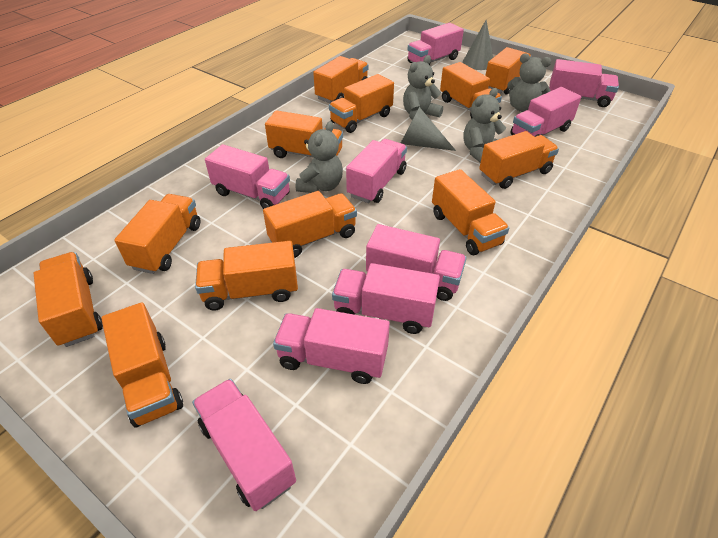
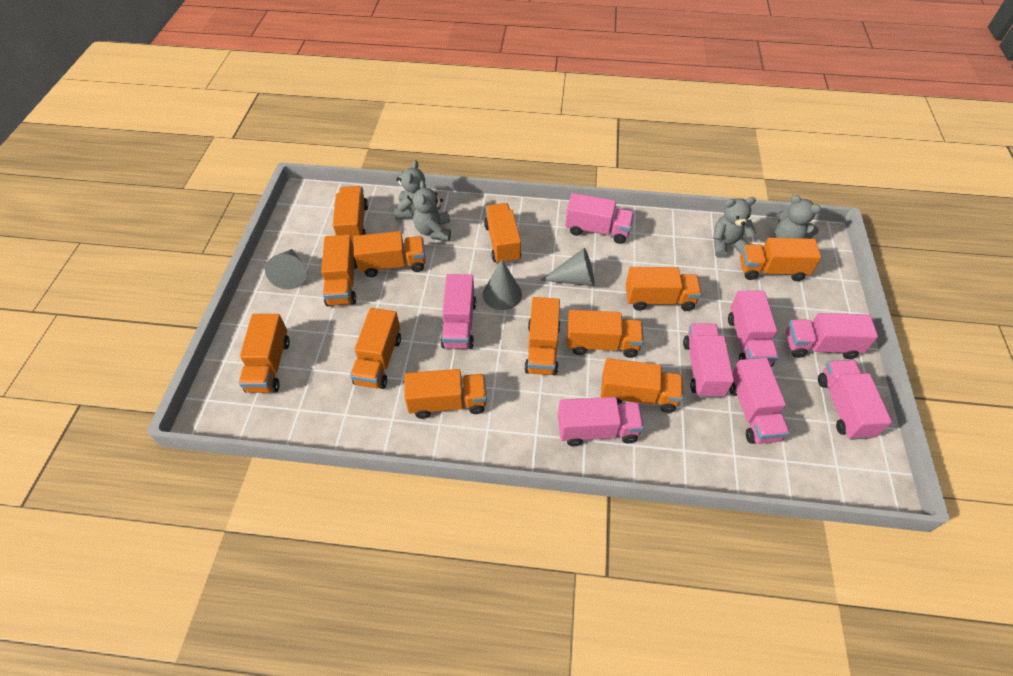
grey cone: 2 -> 3
pink truck: 9 -> 8

